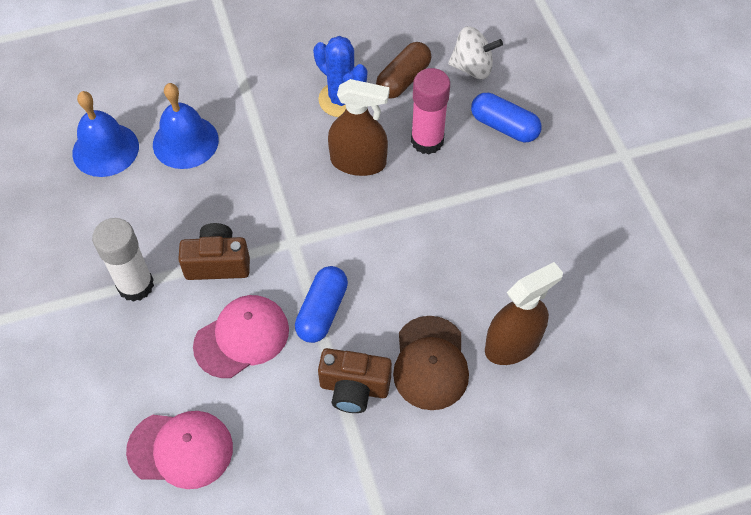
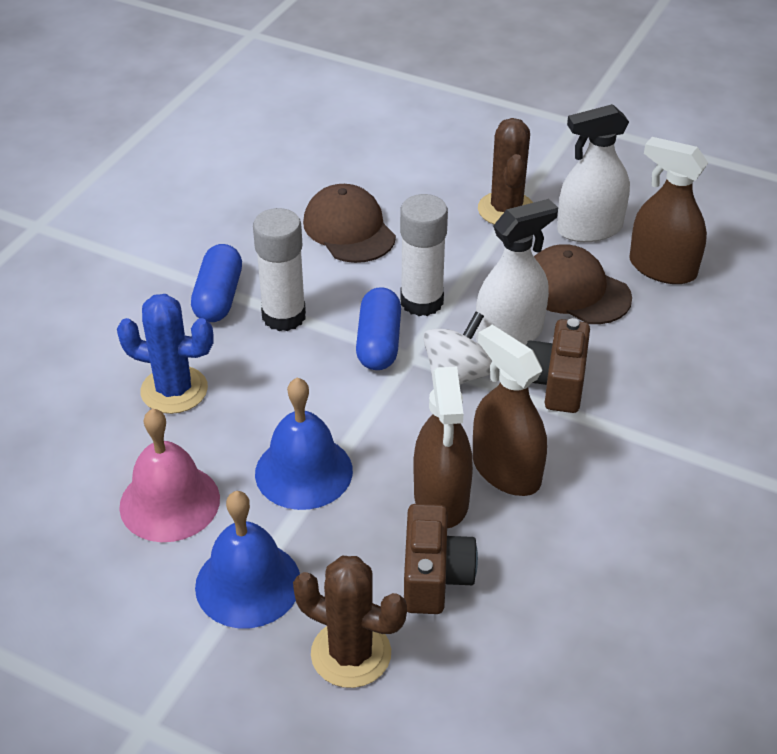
brown cactus: 0 -> 2
brown cap: 1 -> 2
brown capsule: 1 -> 0
brown spray bottle: 2 -> 3
pink bell: 0 -> 1
pink cap: 2 -> 0
pink glue stick: 1 -> 0
white glue stick: 1 -> 2
white spray bottle: 0 -> 2

